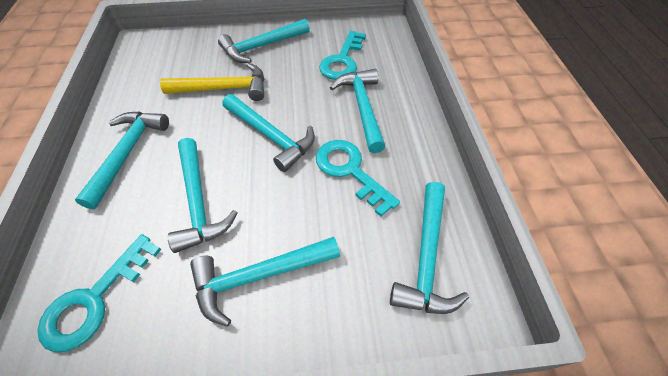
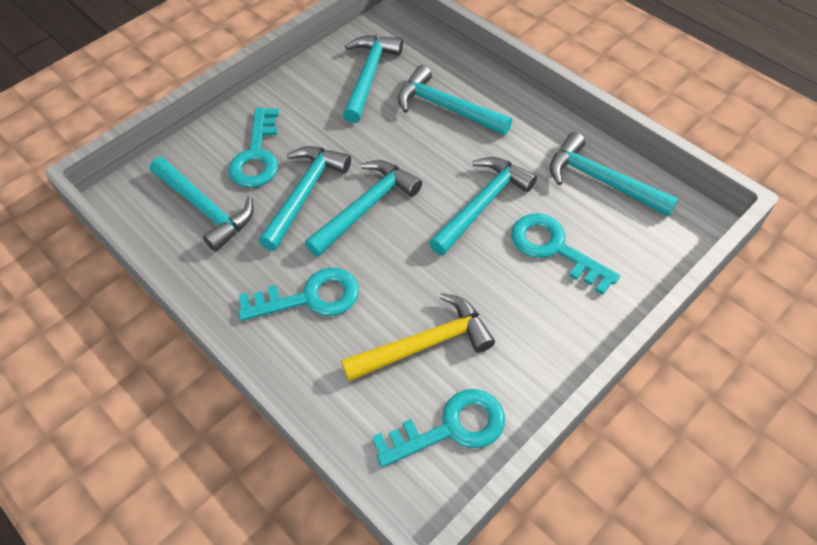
turquoise key: 3 -> 4

